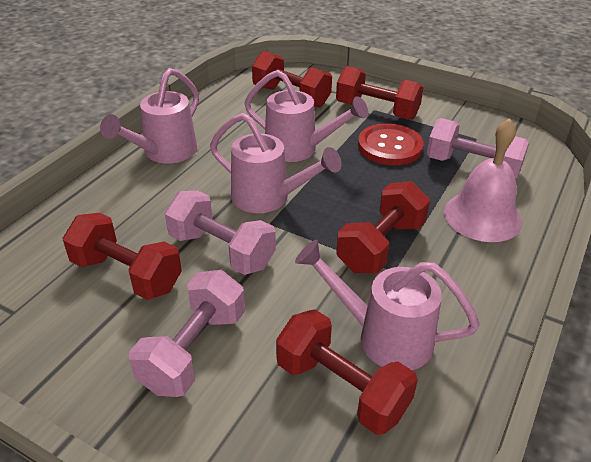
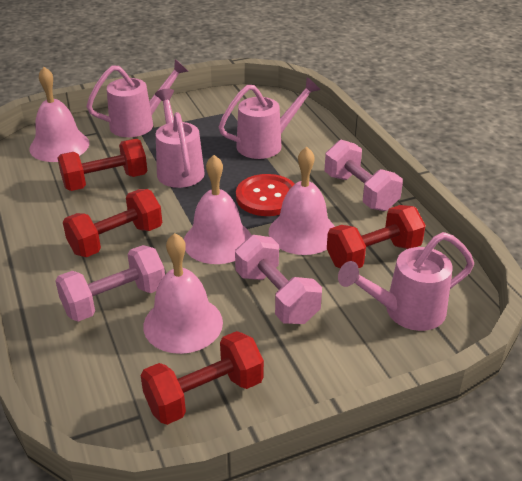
pink bell: 1 -> 4
red dumbbell: 5 -> 4

